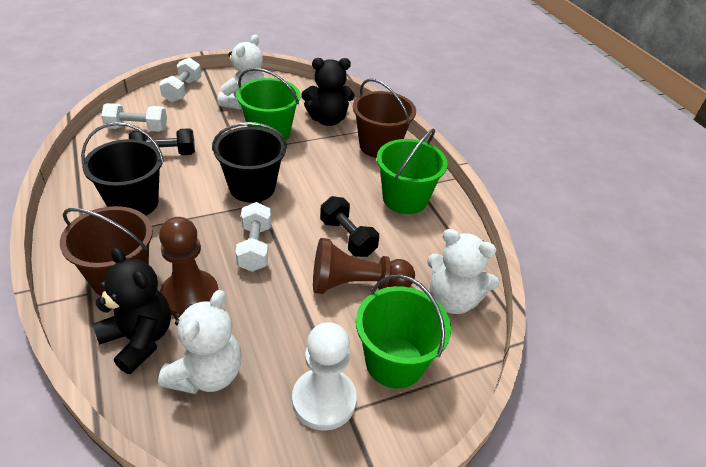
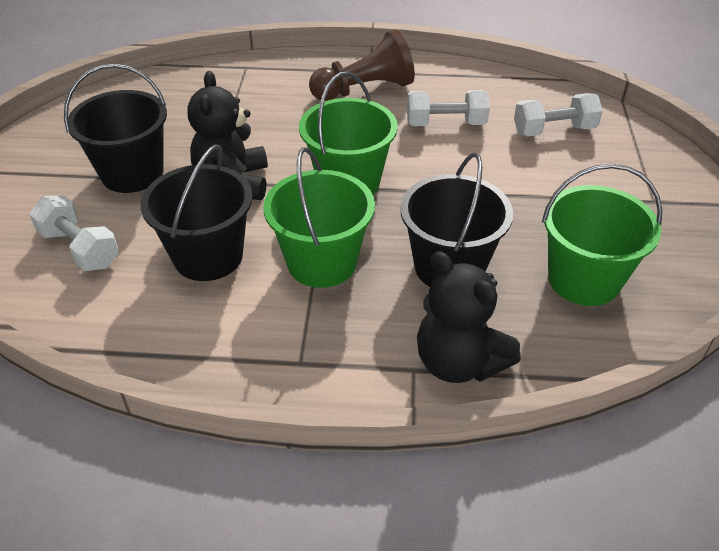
black bucket: 2 -> 3
black dumbbell: 2 -> 0
brown bucket: 2 -> 0
brown pawn: 2 -> 1
white pawn: 1 -> 0
white teddy bear: 3 -> 0

